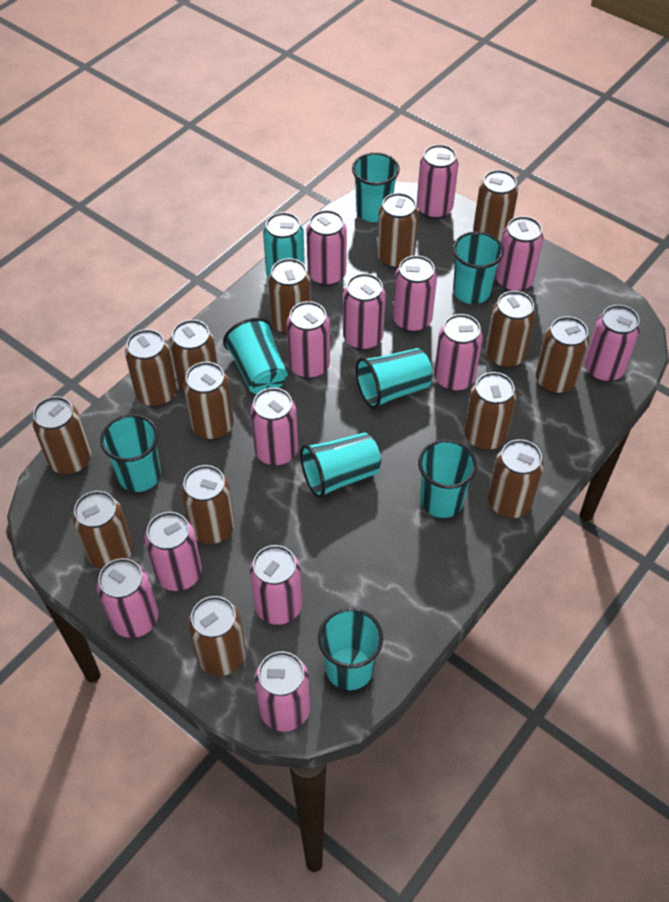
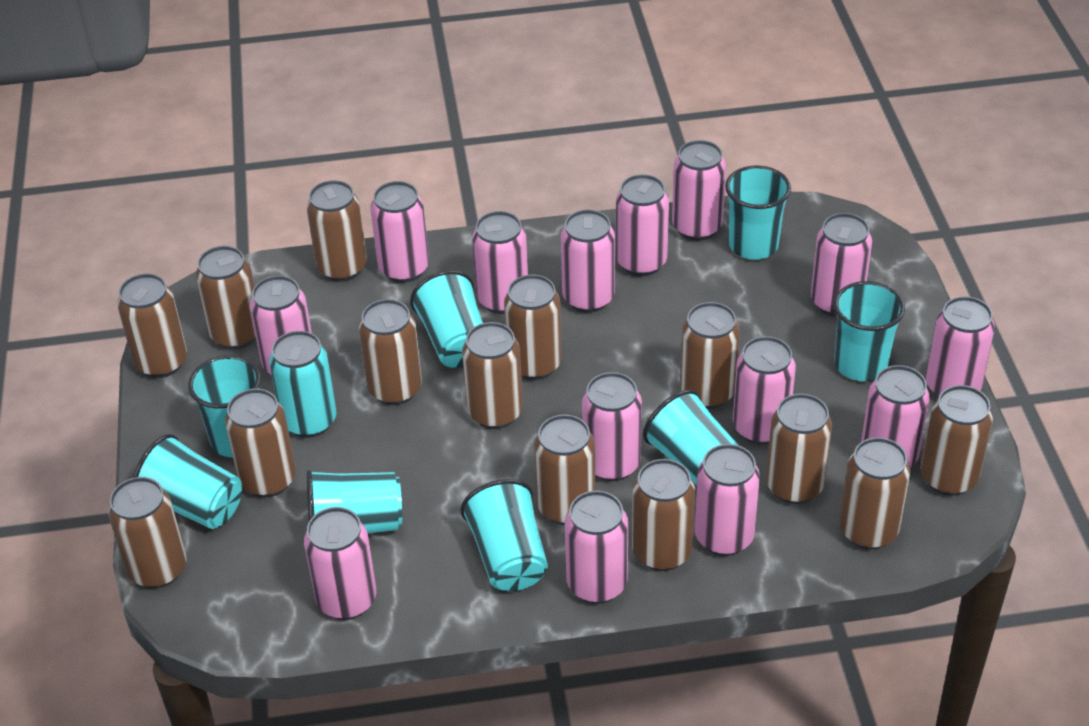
pink can: 13 -> 14

